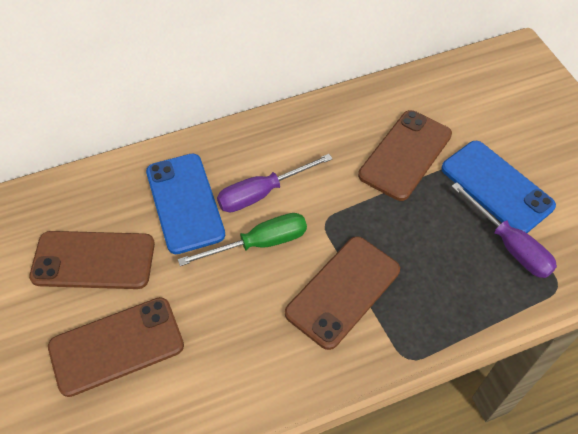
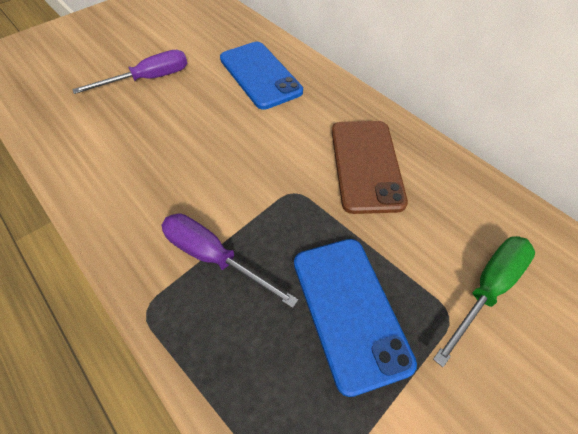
brown phone: 4 -> 1

